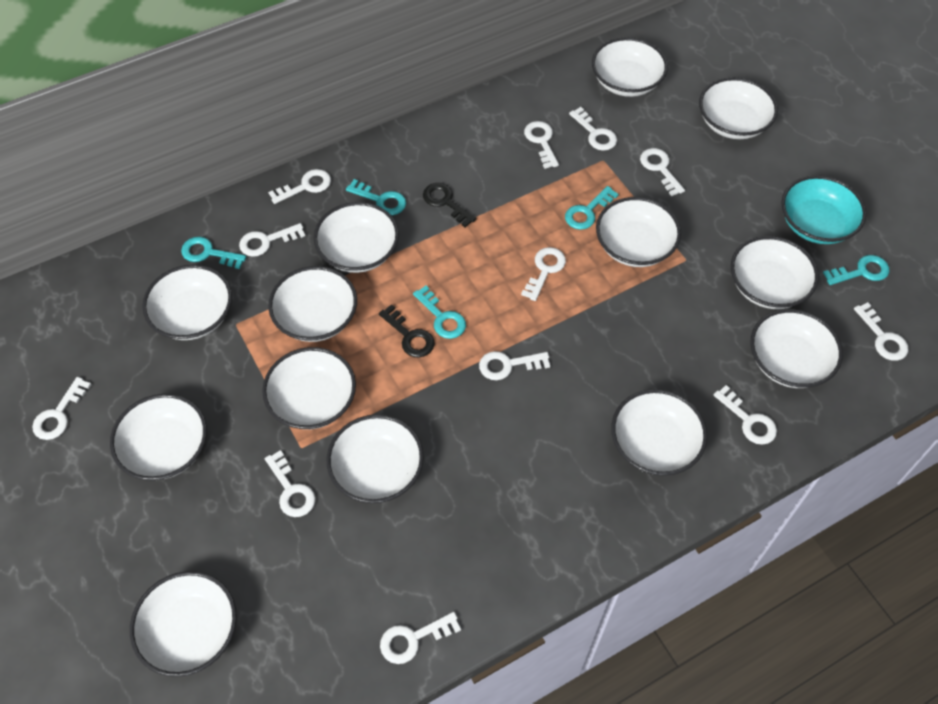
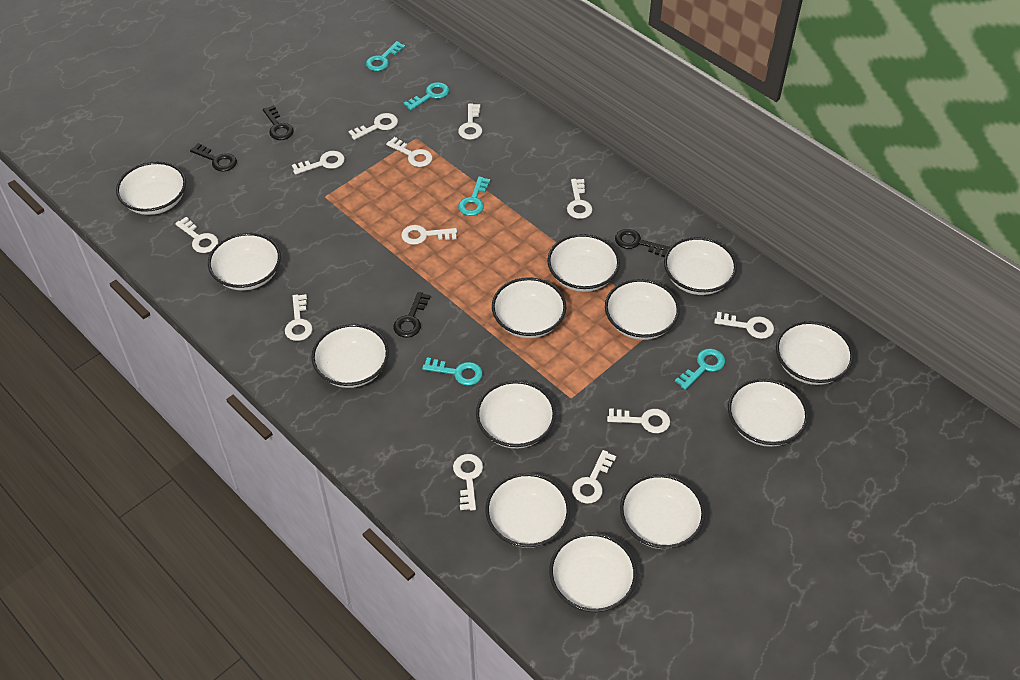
black key: 2 -> 4
turquoise bowl: 1 -> 0

